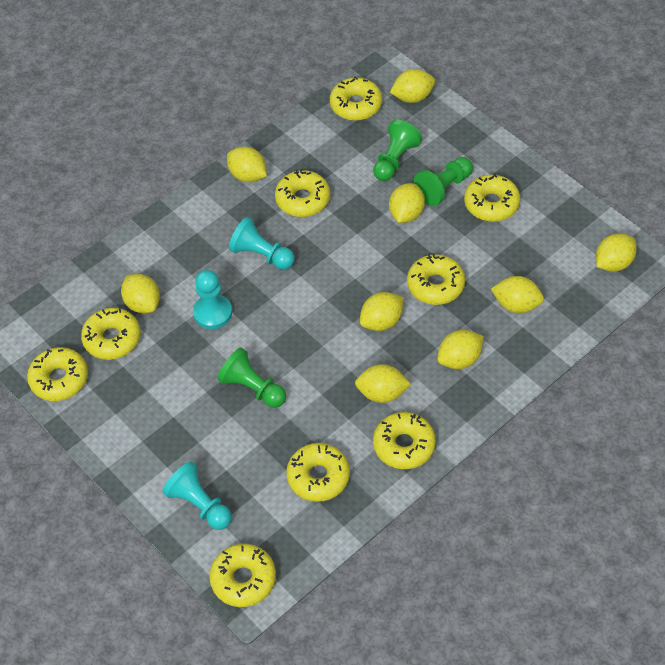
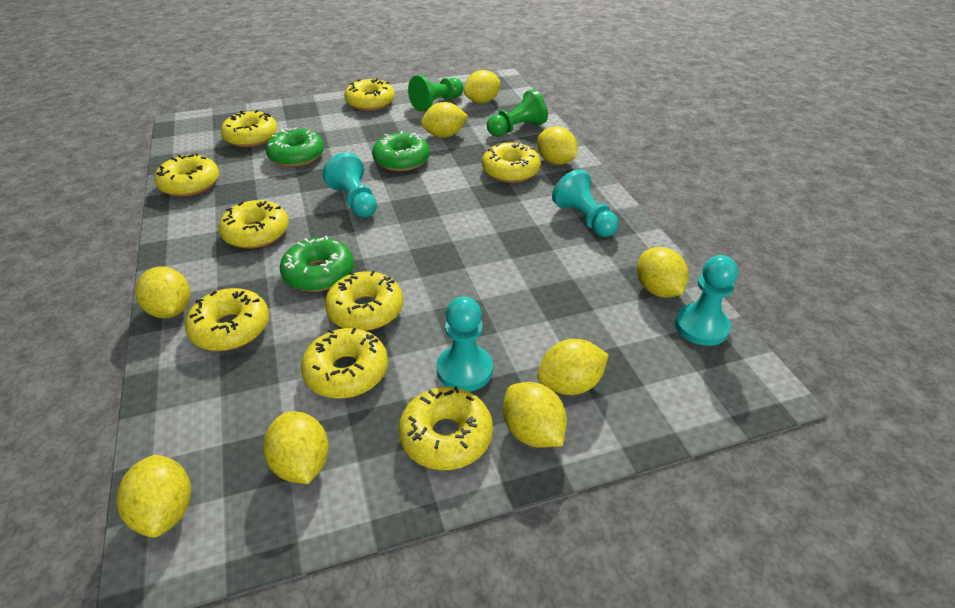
green donut: 0 -> 3
green pawn: 3 -> 2
turquoise pawn: 3 -> 4

